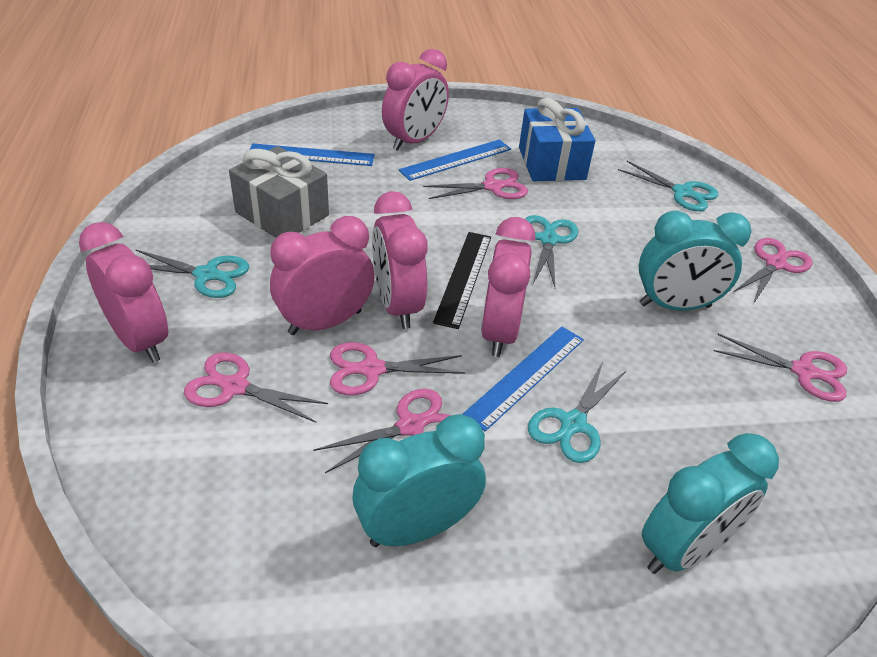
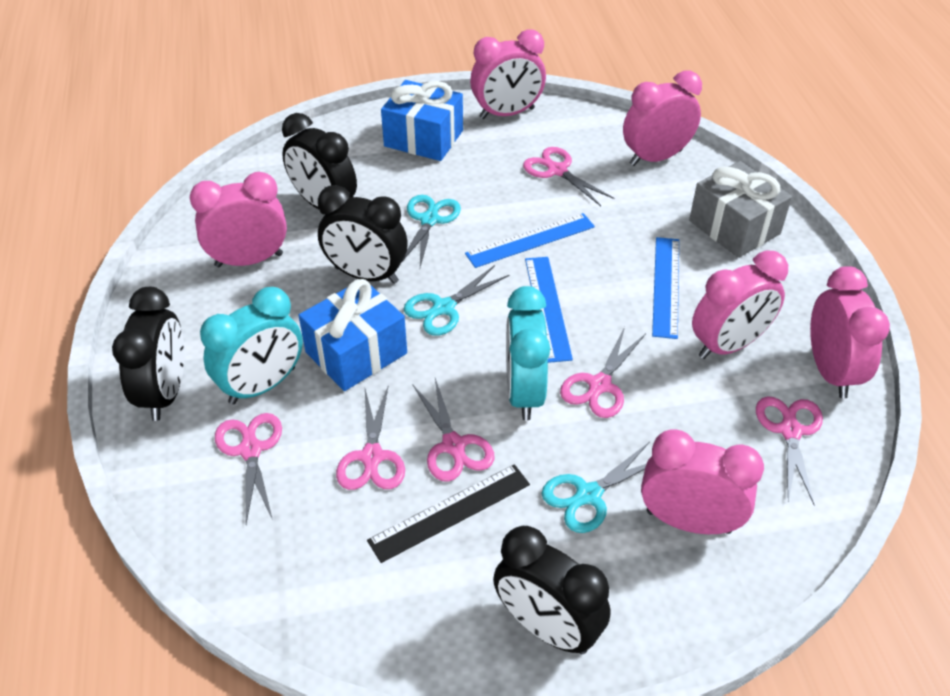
black clock: 0 -> 4
blue gift: 1 -> 2
pink clock: 5 -> 6
turquoise clock: 3 -> 2
turquoise scissors: 4 -> 3

